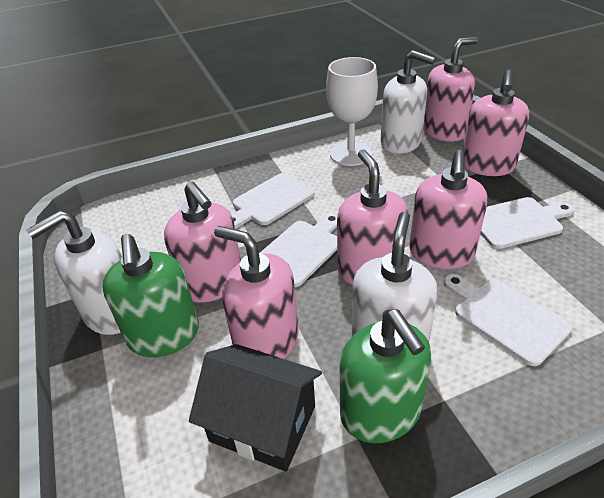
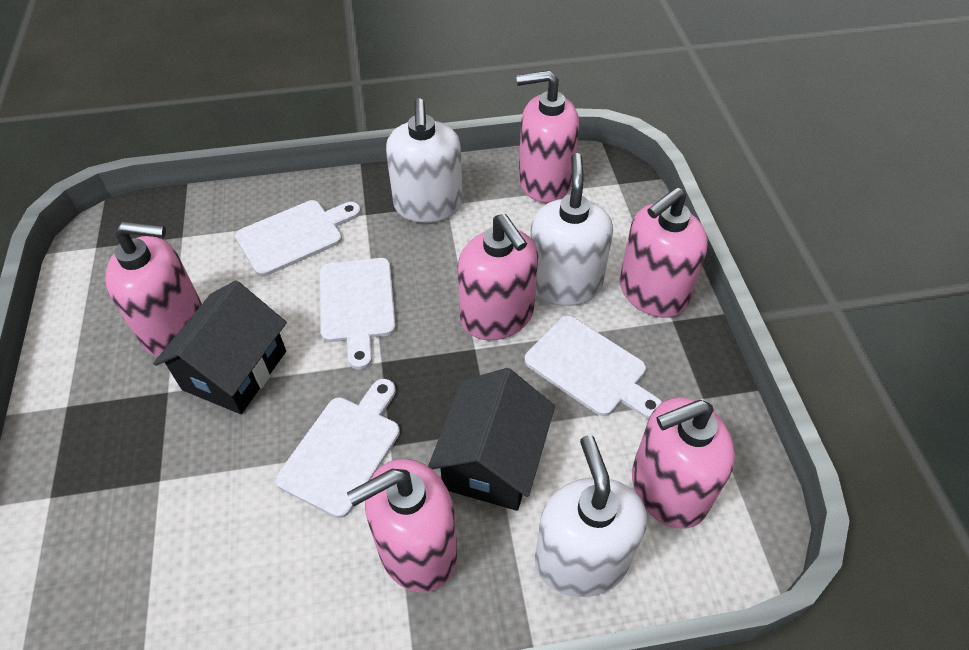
black house: 1 -> 2
green soap dispenser: 2 -> 0
white goblet: 1 -> 0

